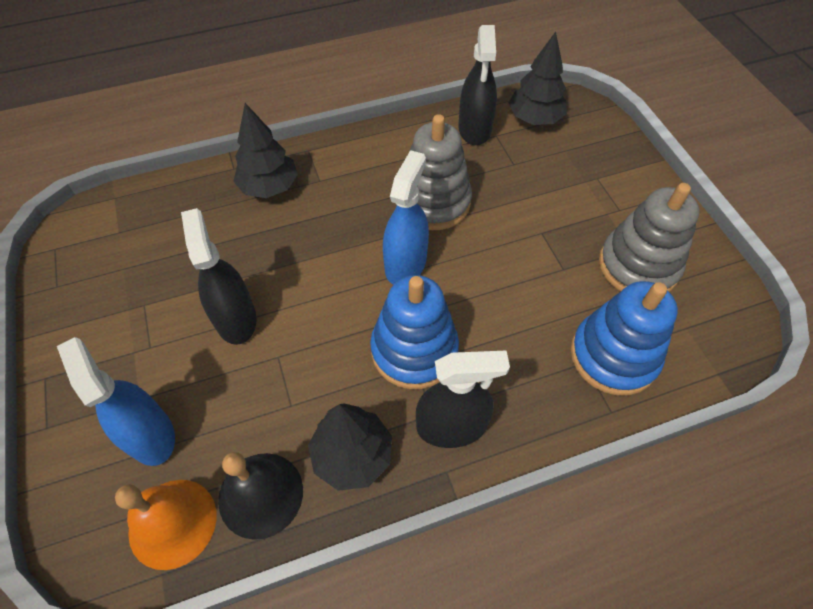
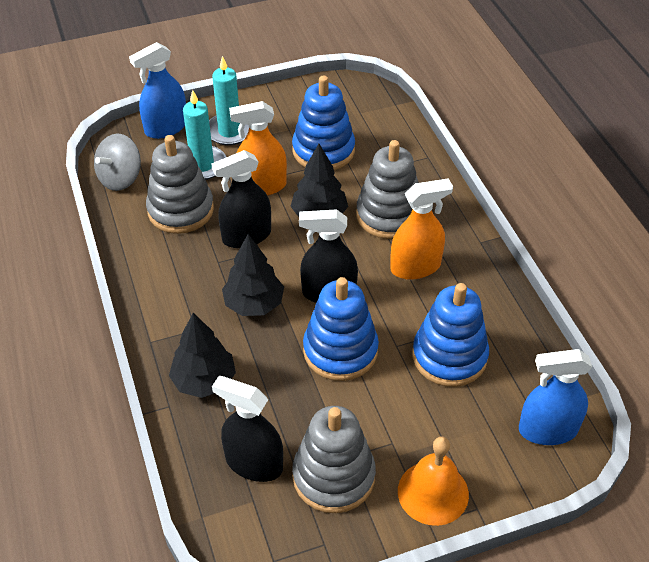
black bell: 1 -> 0
blue stacking toy: 2 -> 3
grey spinning top: 0 -> 1
grey stacking toy: 2 -> 3
orange spray bottle: 0 -> 2
turquoise candle: 0 -> 2

